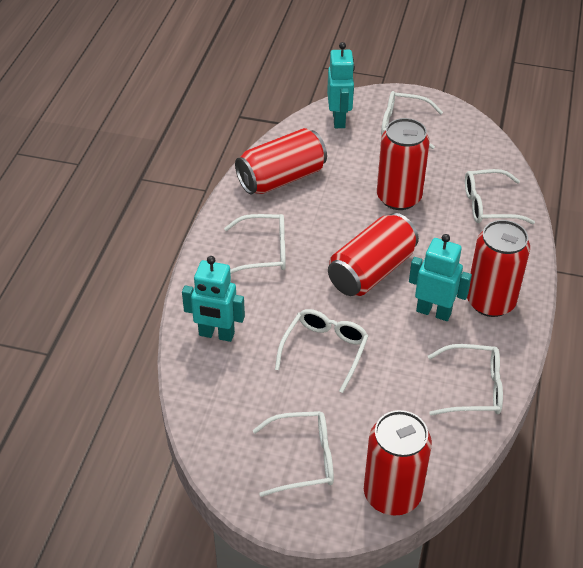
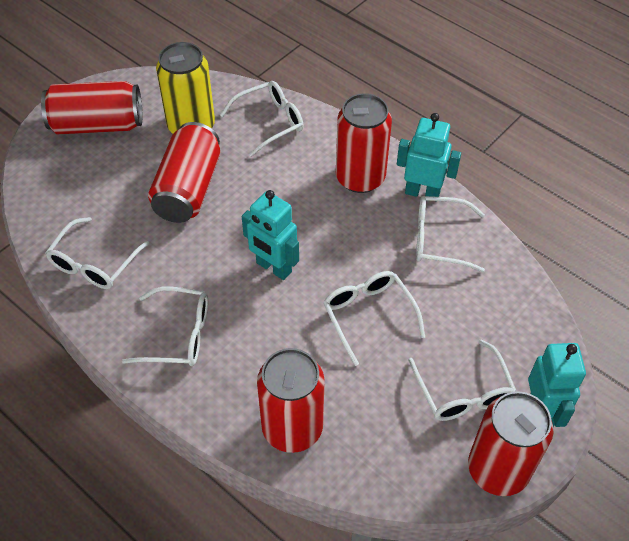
yellow can: 0 -> 1

